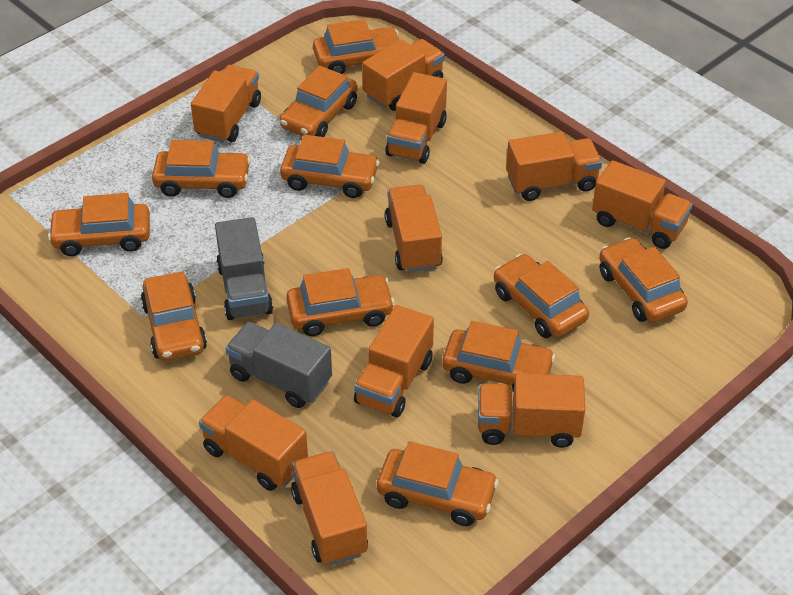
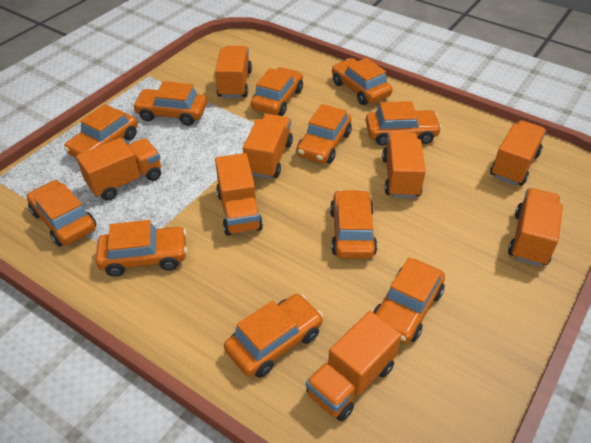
grey truck: 2 -> 0
orange truck: 10 -> 8

